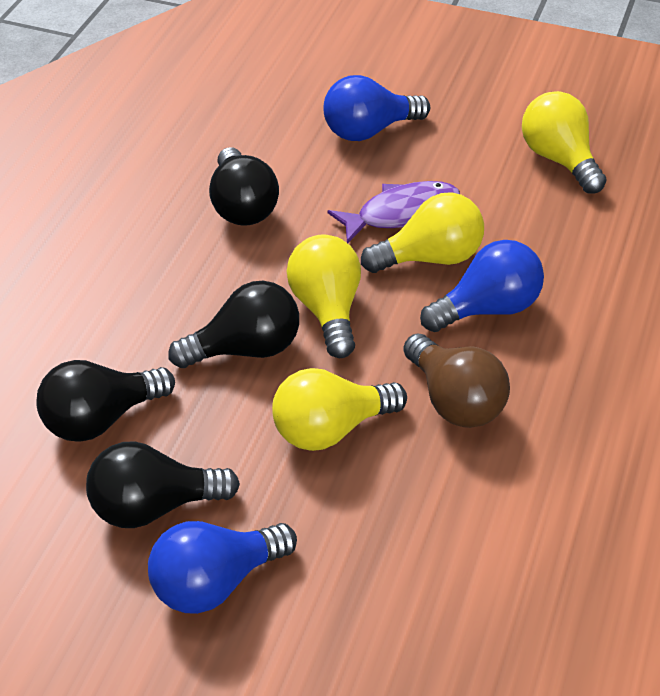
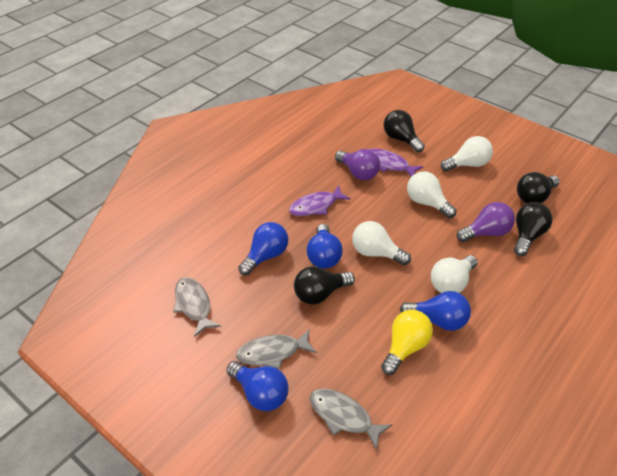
blue light bulb: 3 -> 4
brown light bulb: 1 -> 0
grey fish: 0 -> 3
purple fish: 1 -> 2
purple light bulb: 0 -> 2
white light bulb: 0 -> 4
yellow light bulb: 4 -> 1

